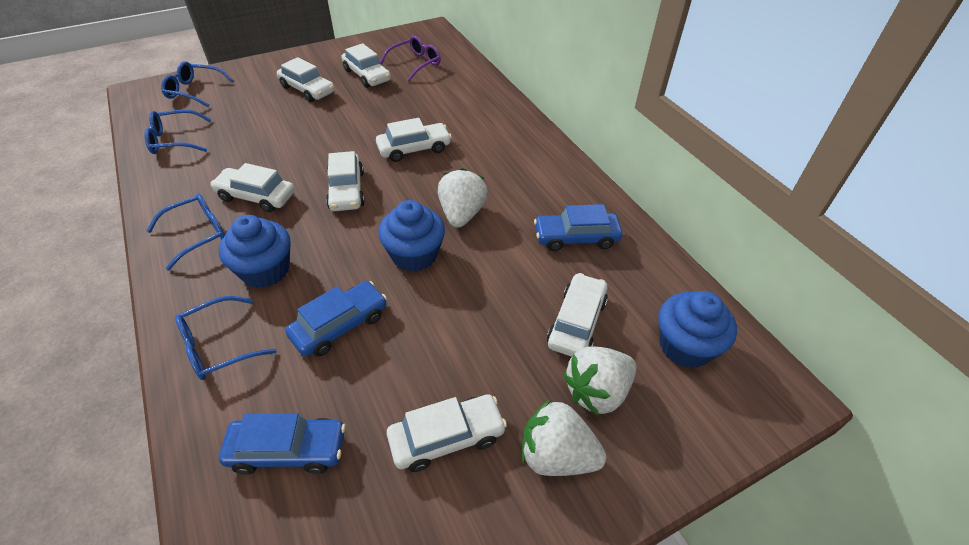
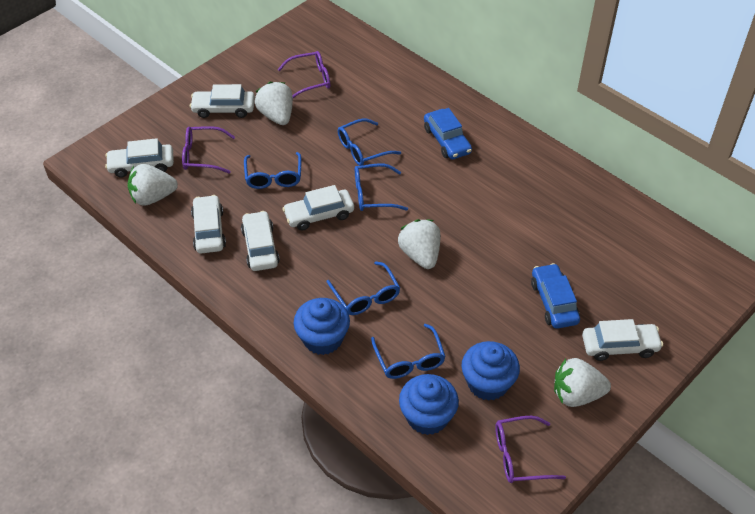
blue car: 3 -> 2
blue glasses: 4 -> 5
purple glasses: 1 -> 3
white car: 7 -> 6
white strawberry: 3 -> 4

